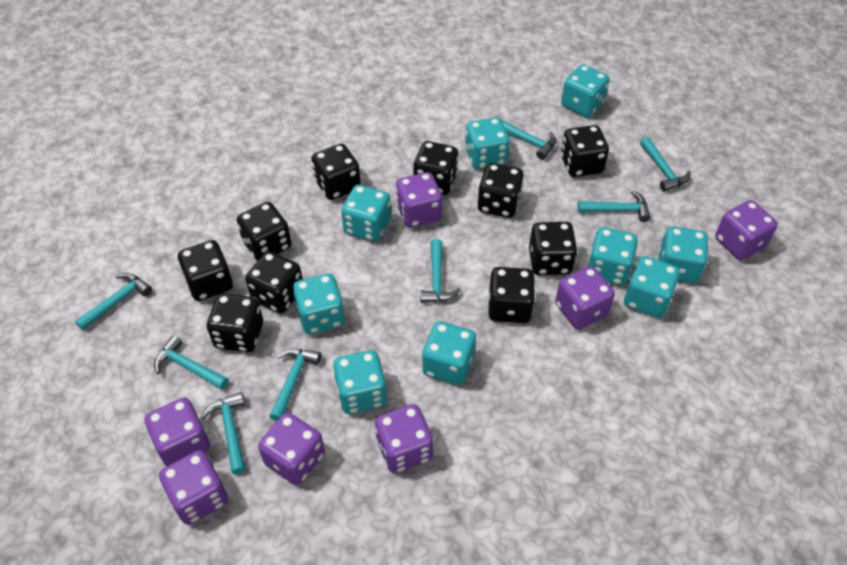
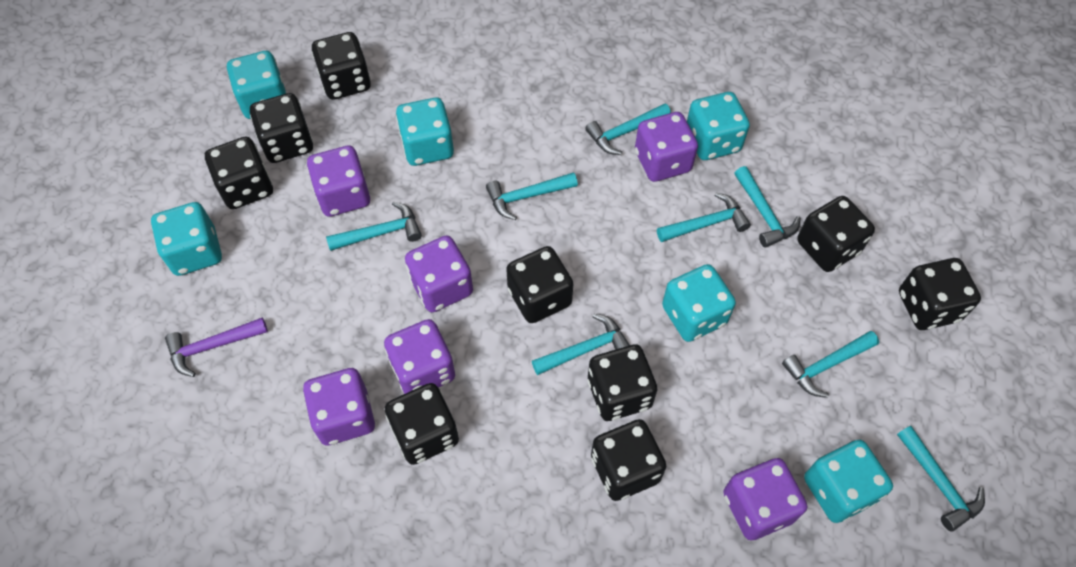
black dice: 10 -> 9
purple dice: 7 -> 6
purple hammer: 0 -> 1
turquoise dice: 9 -> 6

